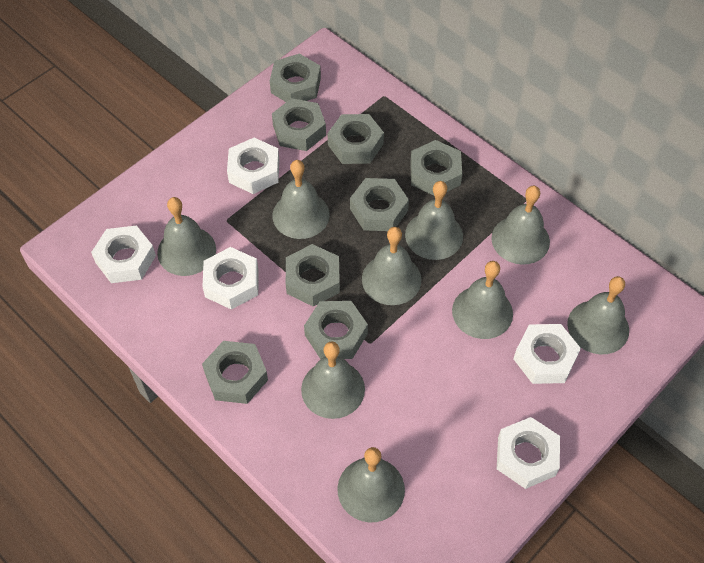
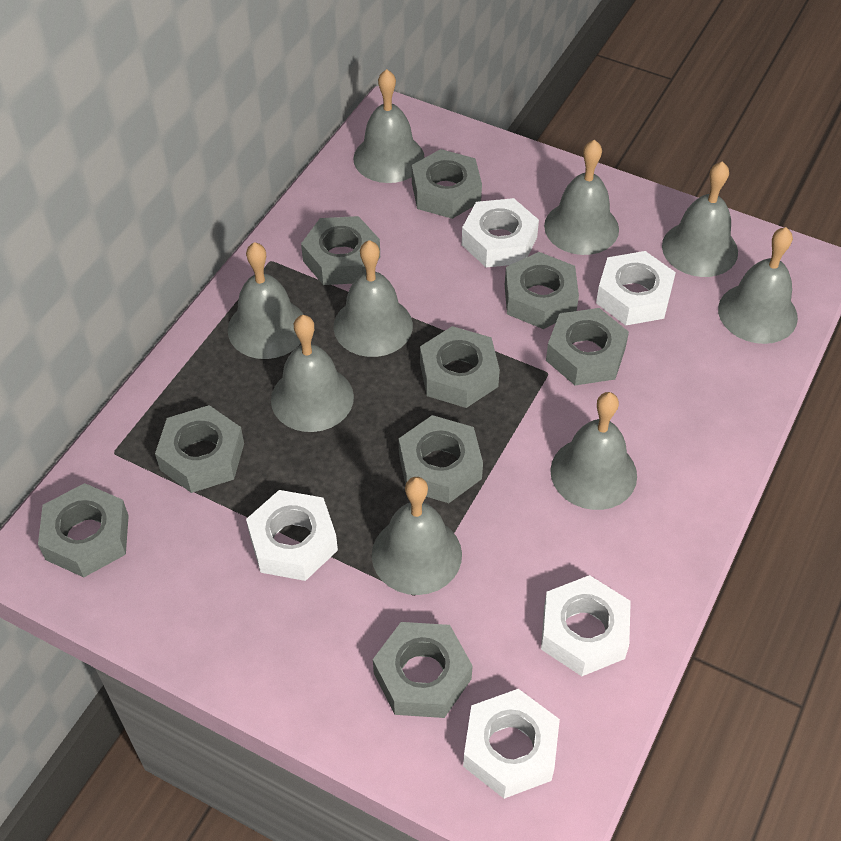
grey nut: 8 -> 9

